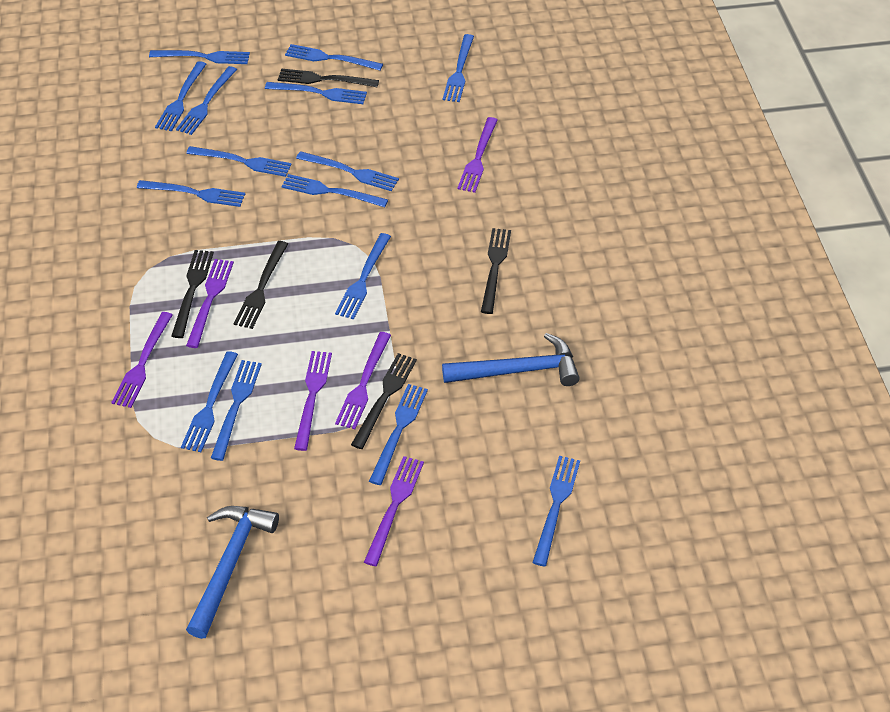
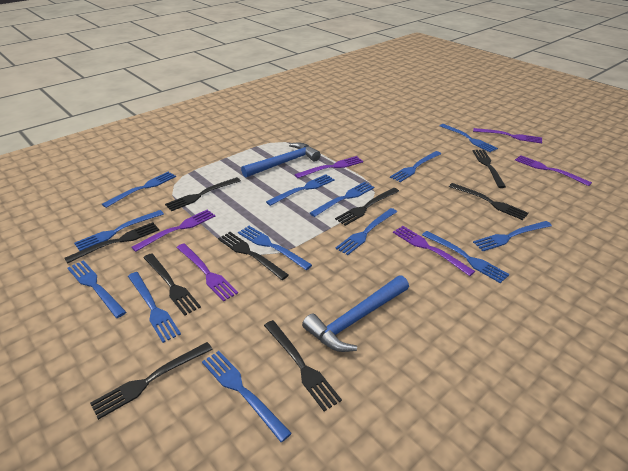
black fork: 5 -> 9
blue fork: 15 -> 13

